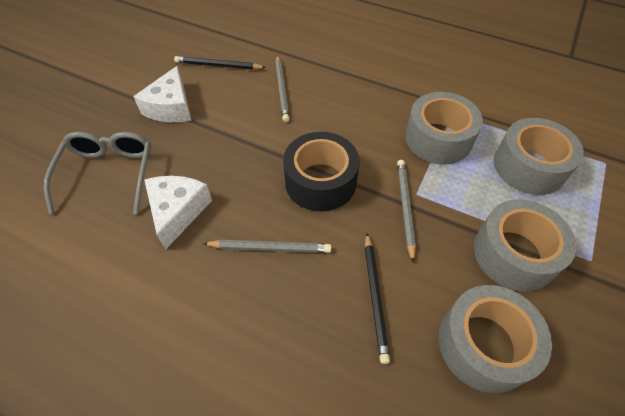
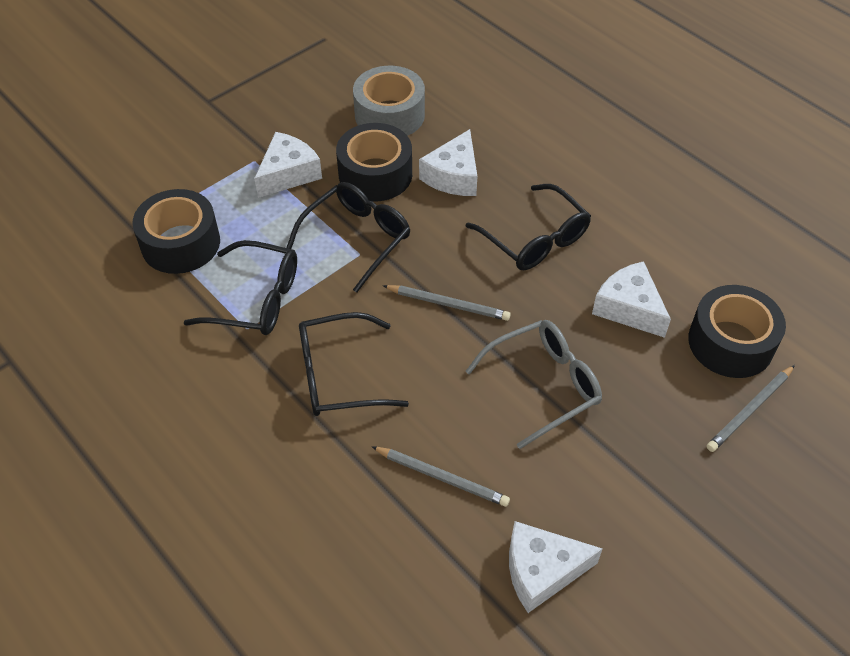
black glasses: 0 -> 4
black pencil: 2 -> 0
black tape: 1 -> 3
grey tape: 4 -> 1
white cheese: 2 -> 4

